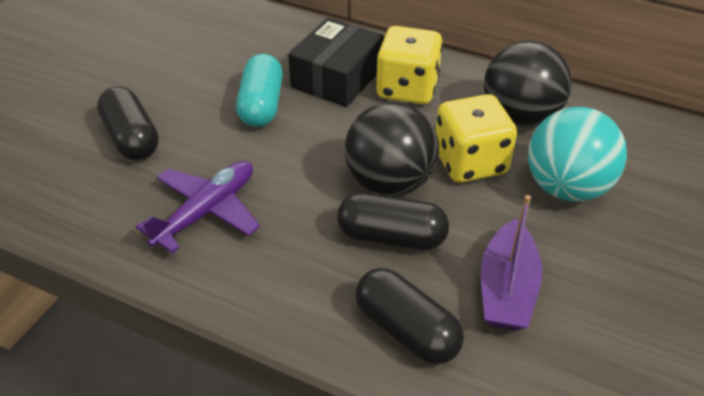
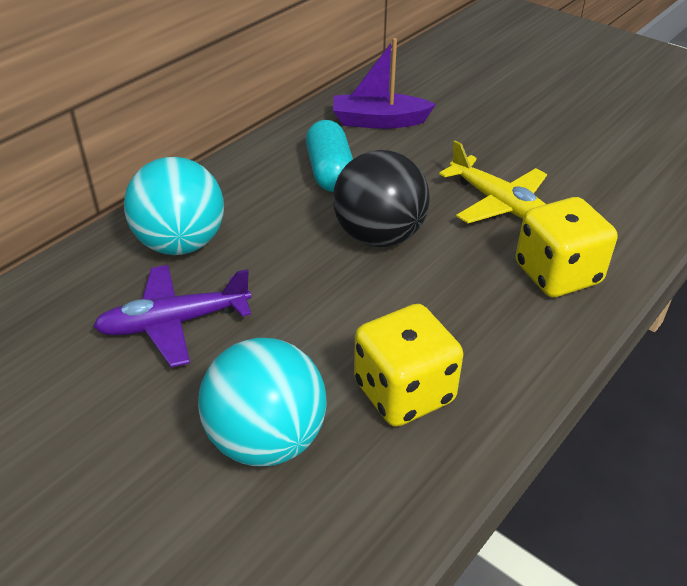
black ball: 2 -> 1
black box: 1 -> 0
black capsule: 3 -> 0
turquoise ball: 1 -> 2
yellow plane: 0 -> 1

